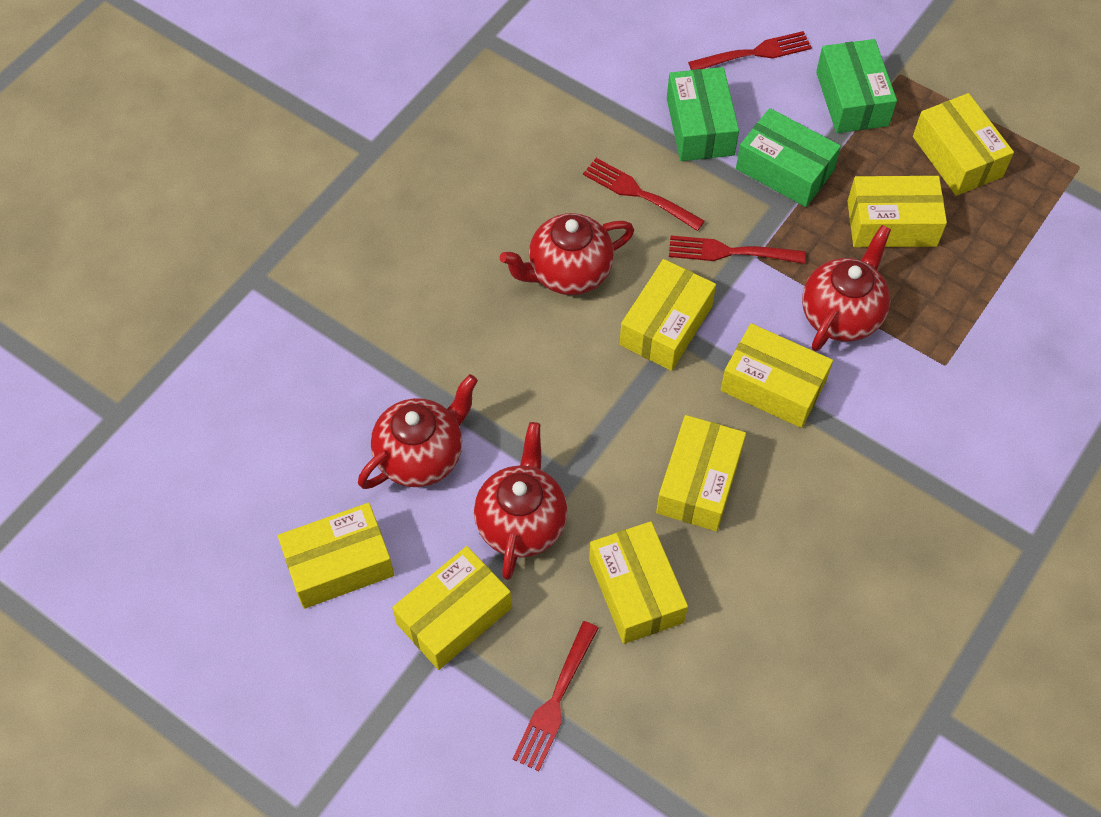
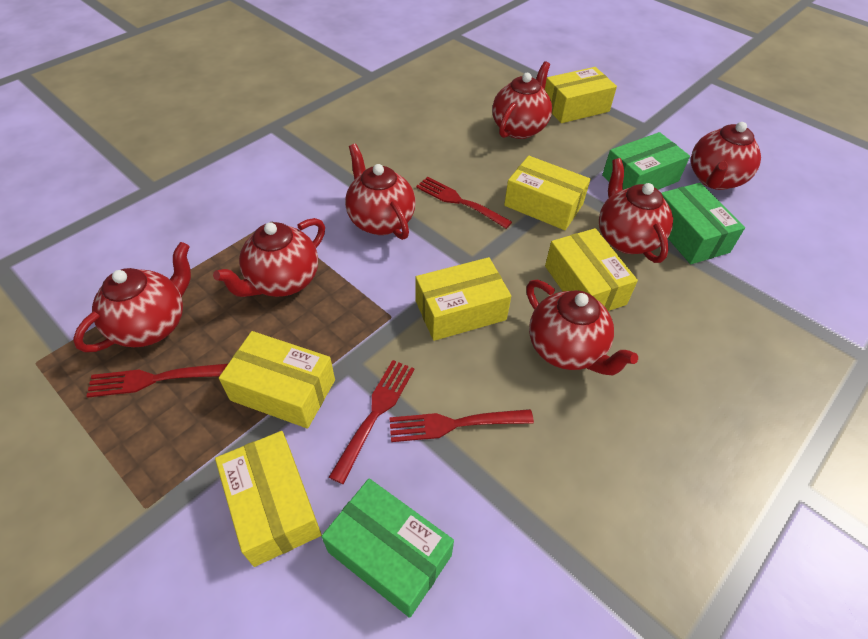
red teapot: 4 -> 7
yellow box: 8 -> 6

